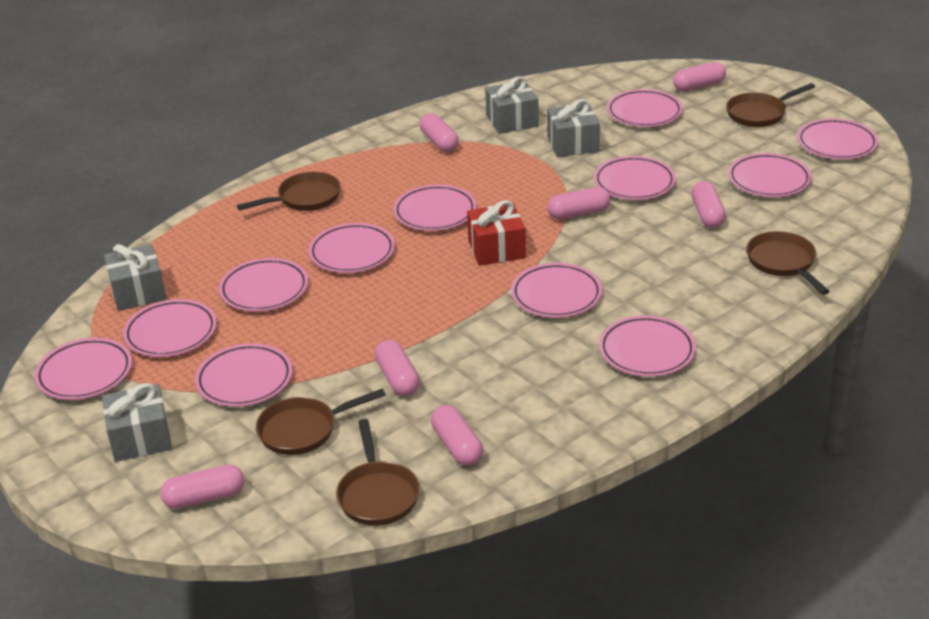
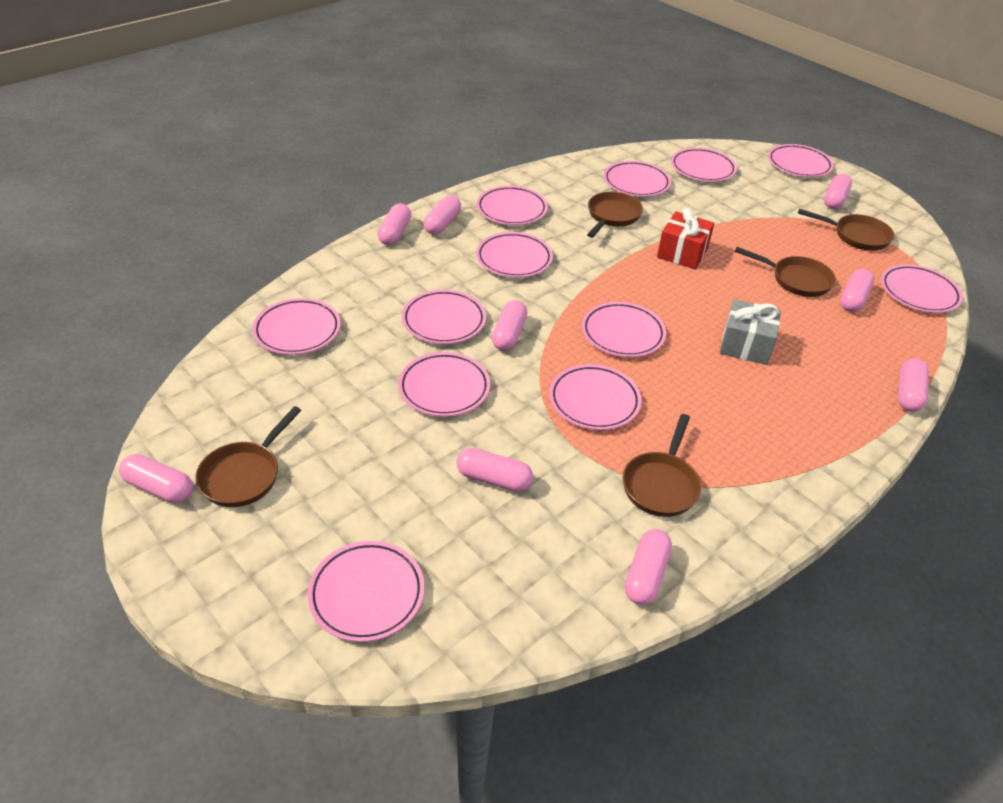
grey gift: 4 -> 1
pink capsule: 7 -> 9

